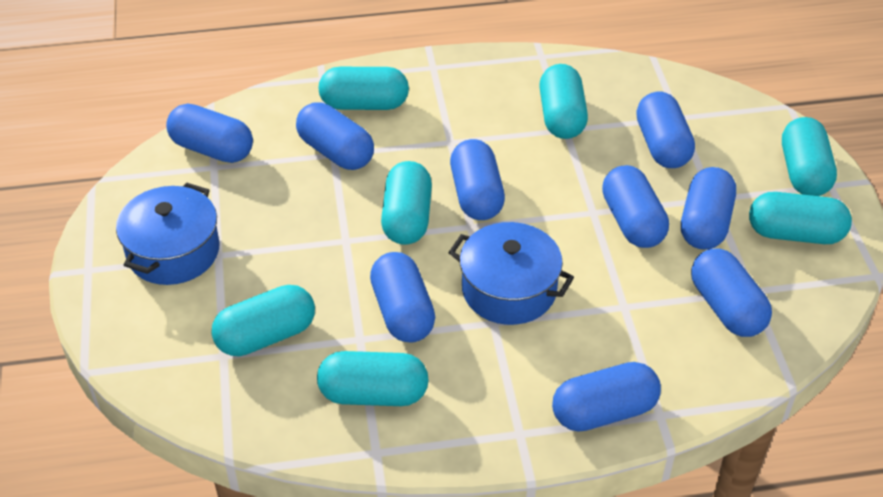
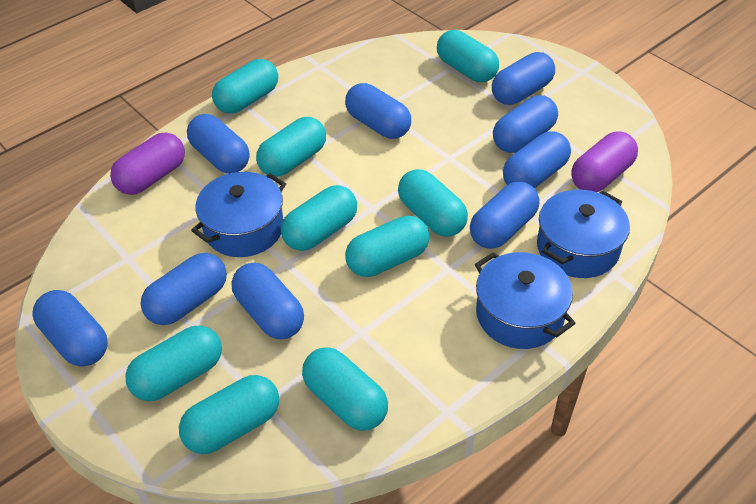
blue pot: 2 -> 3
purple capsule: 0 -> 2
turquoise capsule: 7 -> 9

